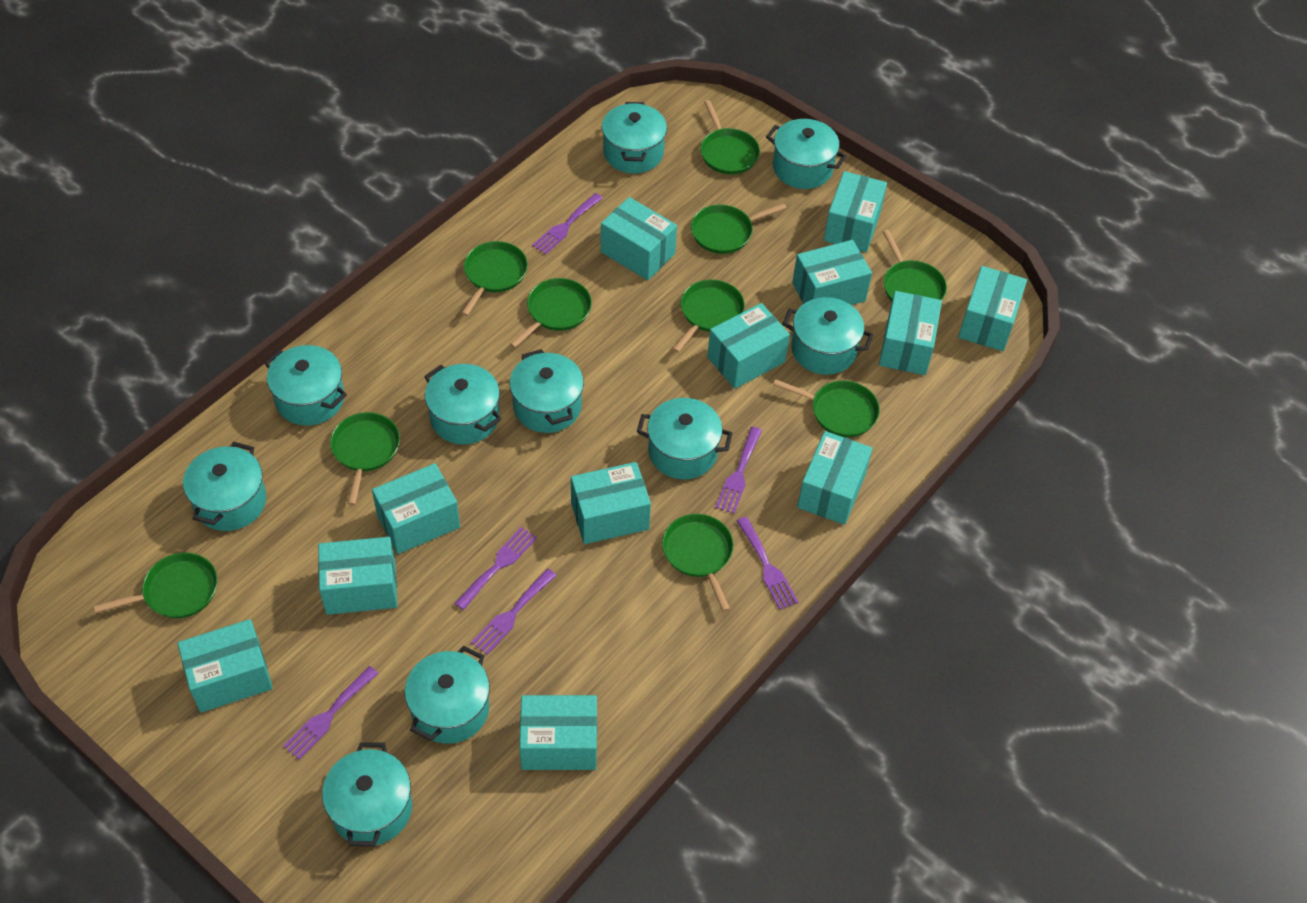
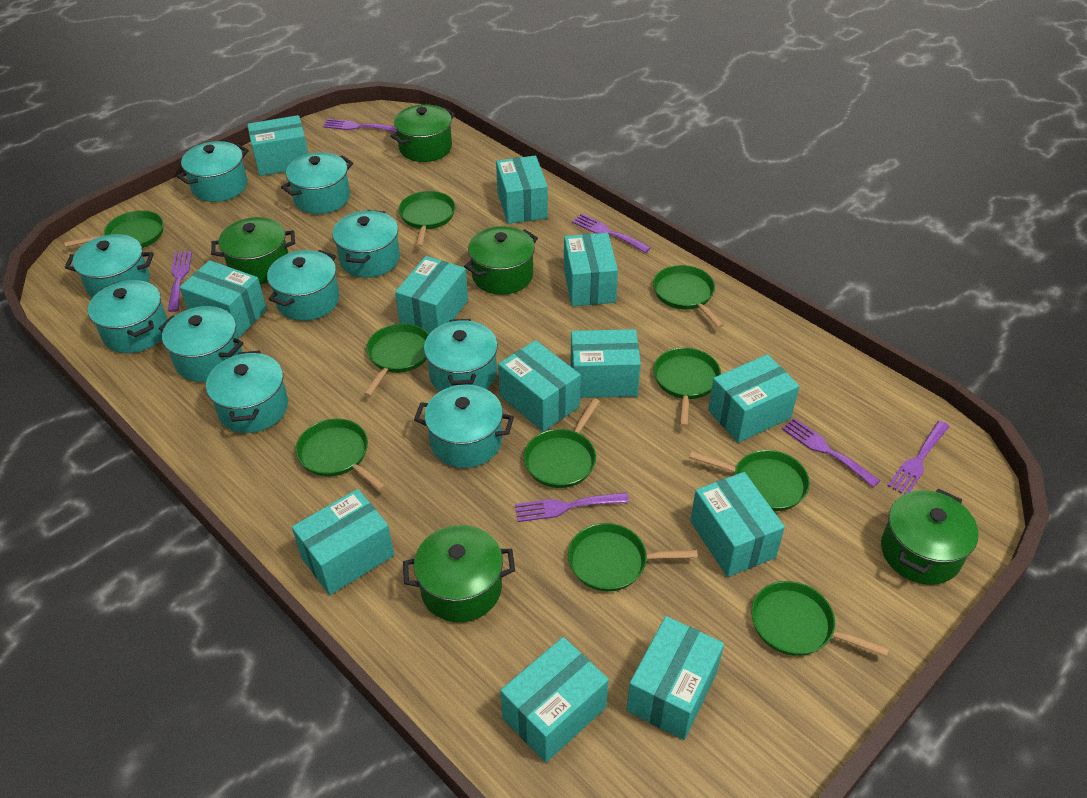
green pot: 0 -> 5

